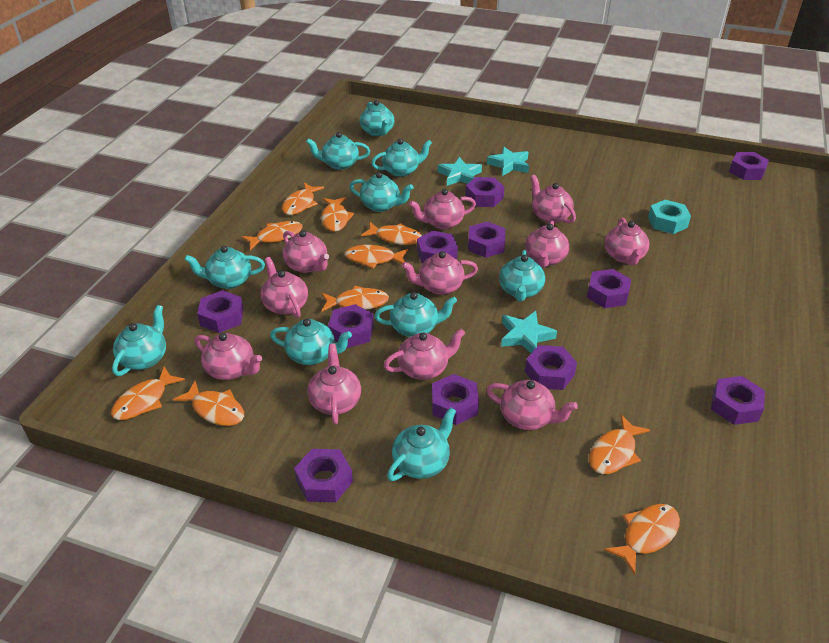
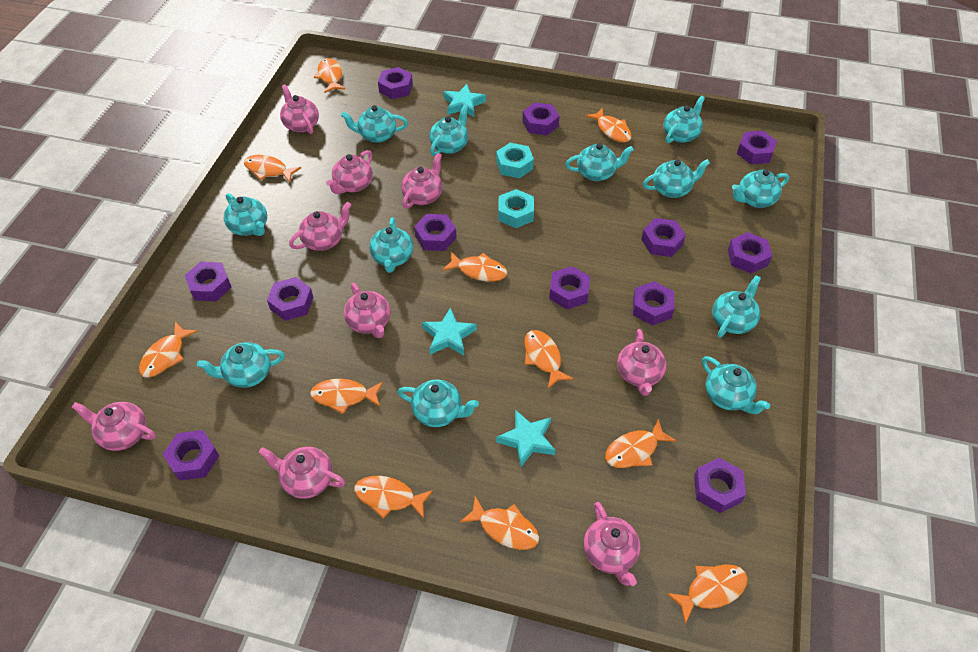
orange fish: 10 -> 11
pink teapot: 11 -> 9
purple nut: 11 -> 12
turquoise nut: 1 -> 2
turquoise teapot: 10 -> 12

